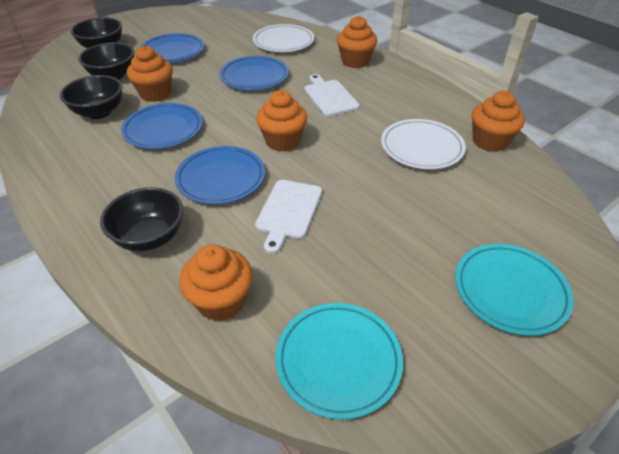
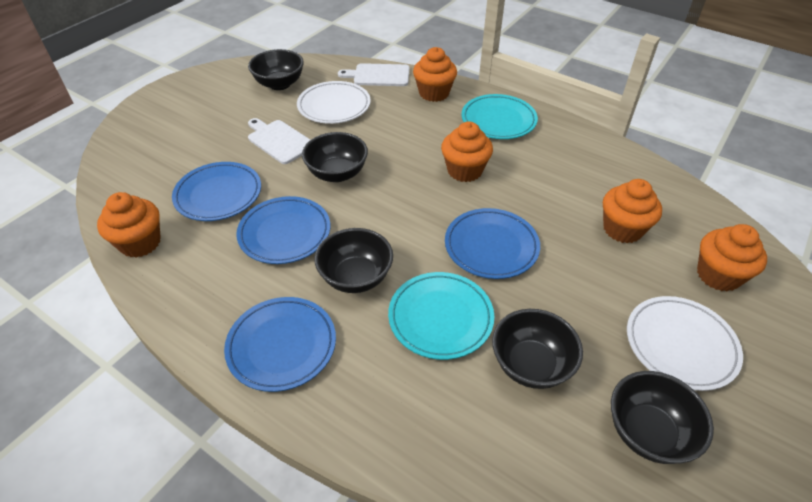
black bowl: 4 -> 5

